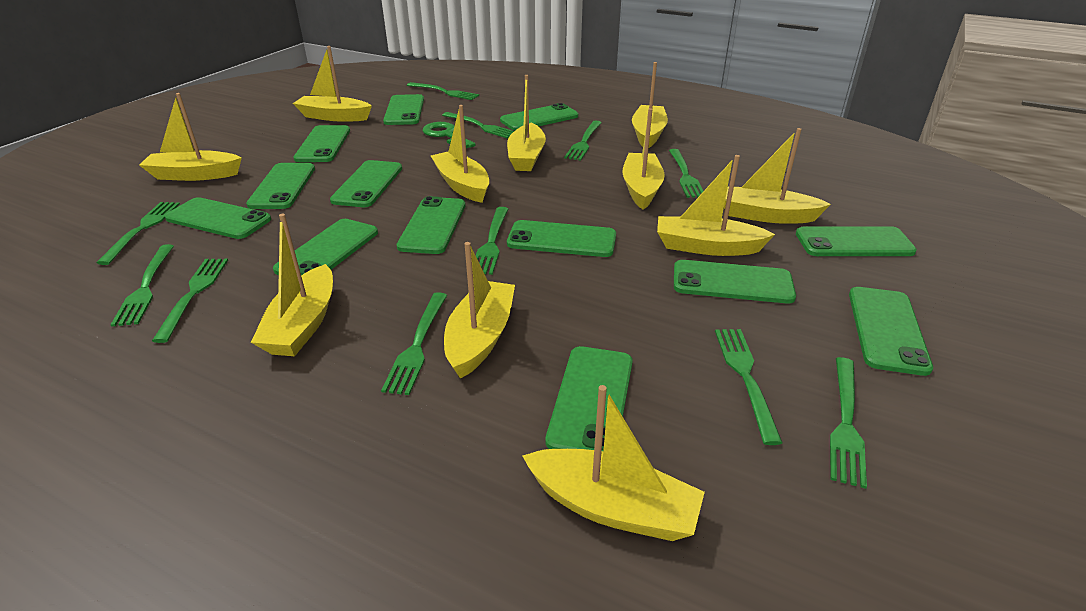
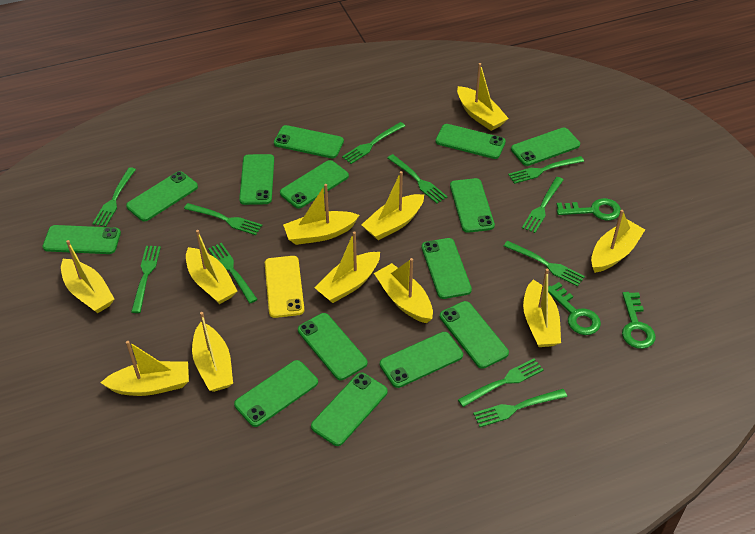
green key: 1 -> 3
green phone: 13 -> 14
yellow phone: 0 -> 1

